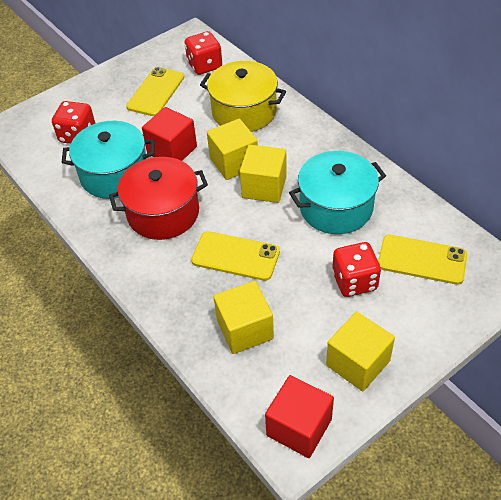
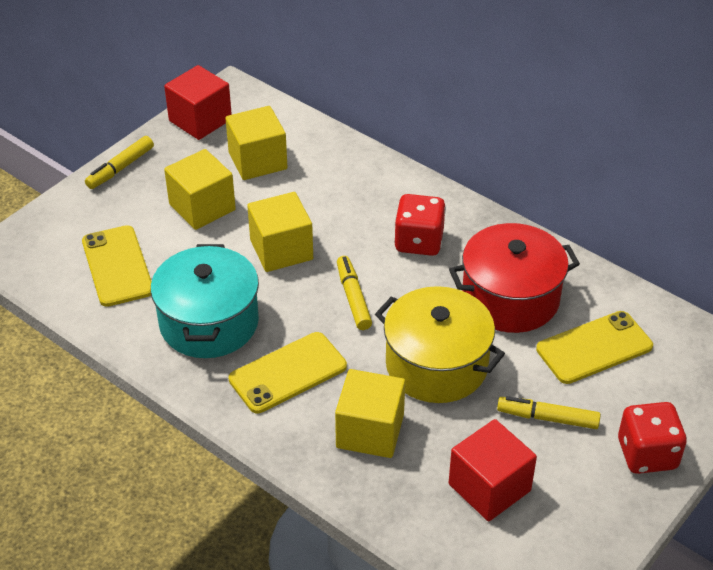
red dice: 3 -> 2
turquoise pot: 2 -> 1
yellow marker: 0 -> 3

